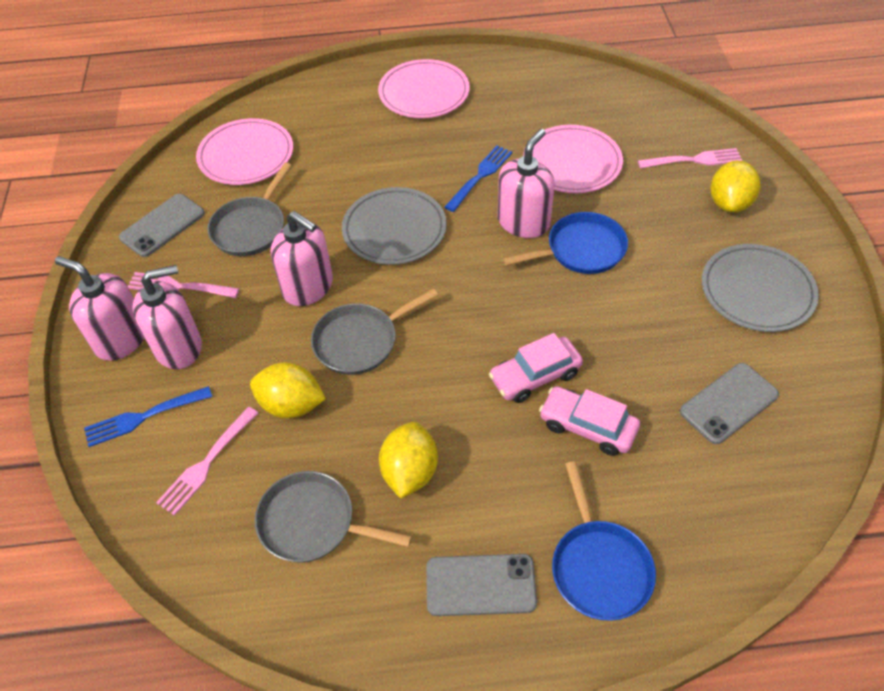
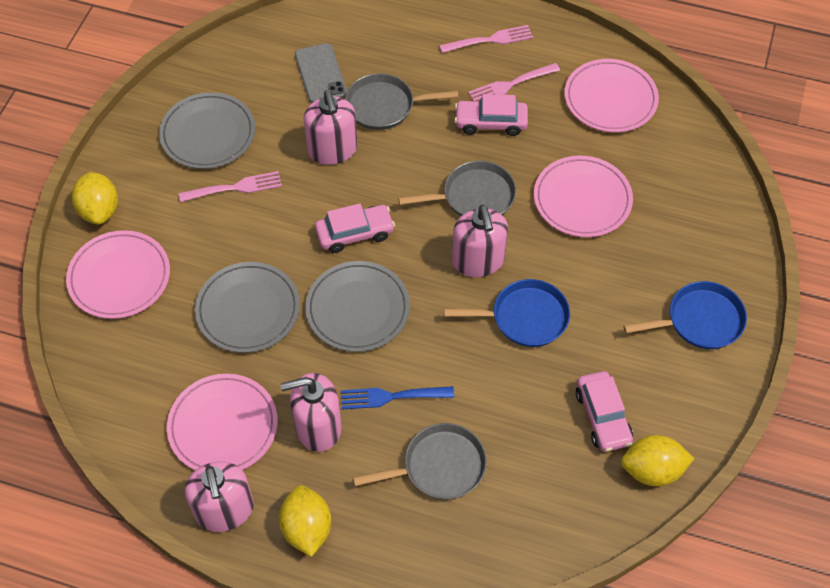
blue fork: 2 -> 1
grey phone: 3 -> 1
grey plate: 2 -> 3
pink car: 2 -> 3
pink plate: 3 -> 4

